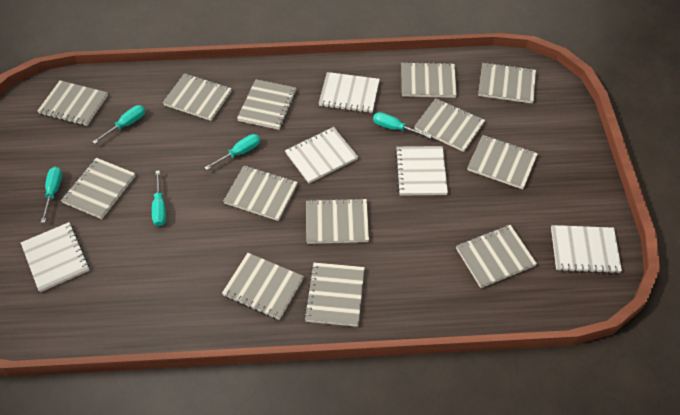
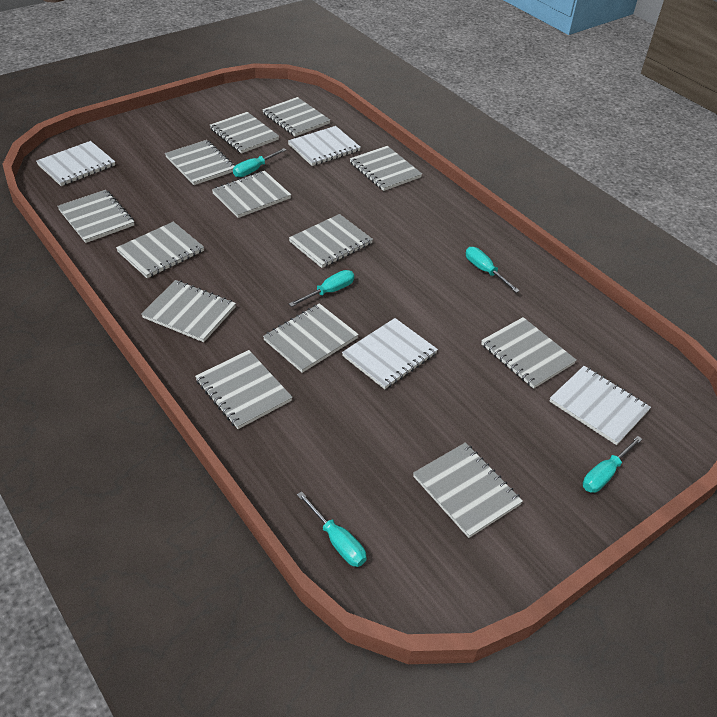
white notebook: 5 -> 4

